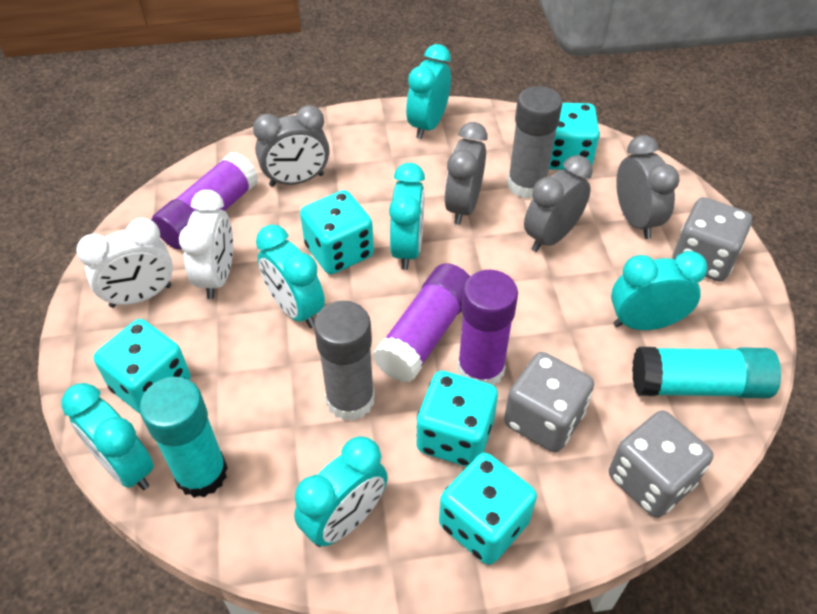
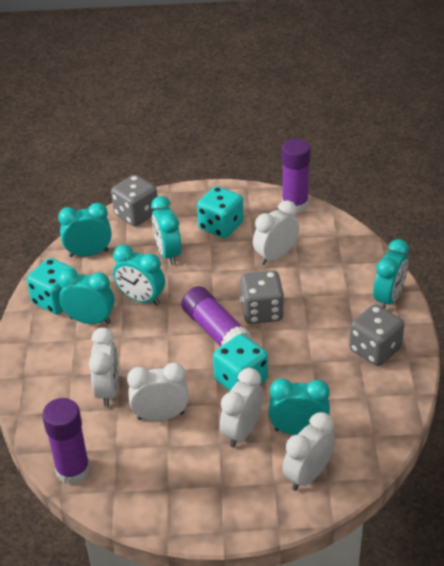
grey clock: 4 -> 0
grey glue stick: 2 -> 0
turquoise dice: 5 -> 3
turquoise glue stick: 2 -> 0
white clock: 2 -> 5

